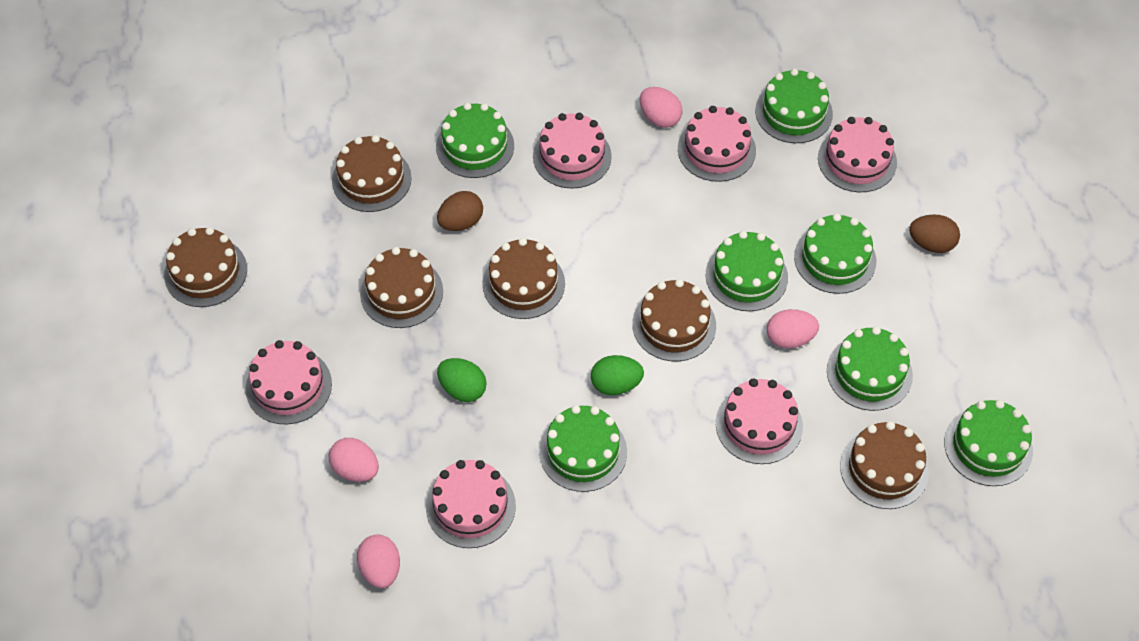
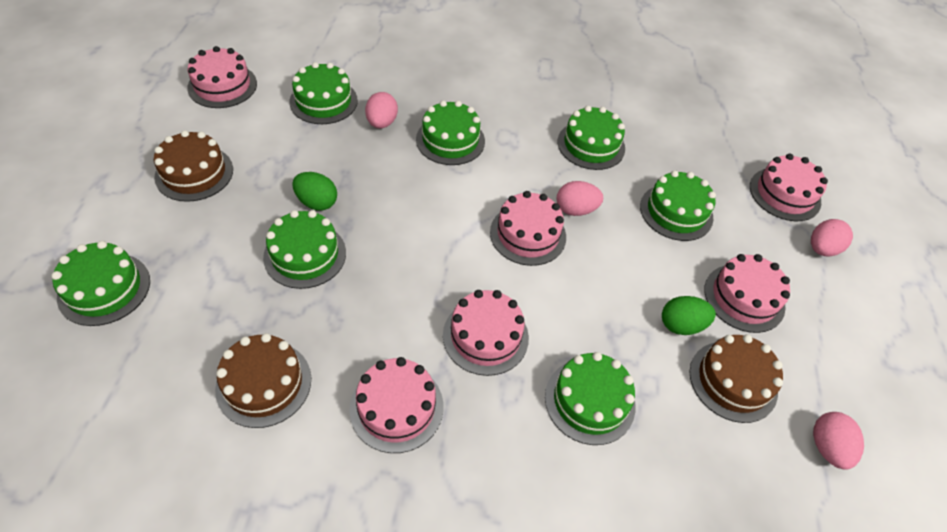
brown cake: 6 -> 3
brown egg: 2 -> 0

